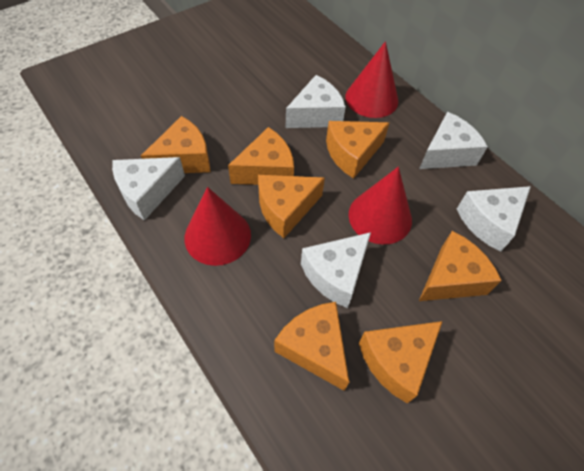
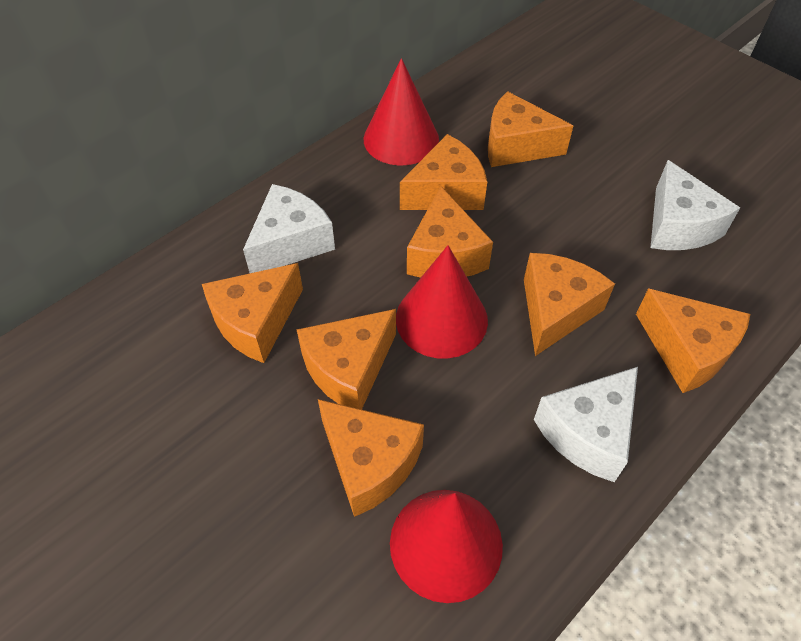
orange cheese: 7 -> 8
white cheese: 5 -> 3

